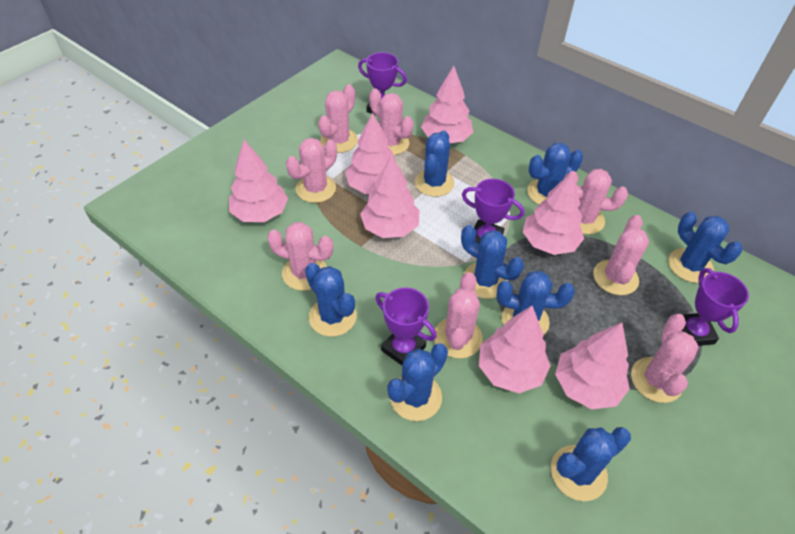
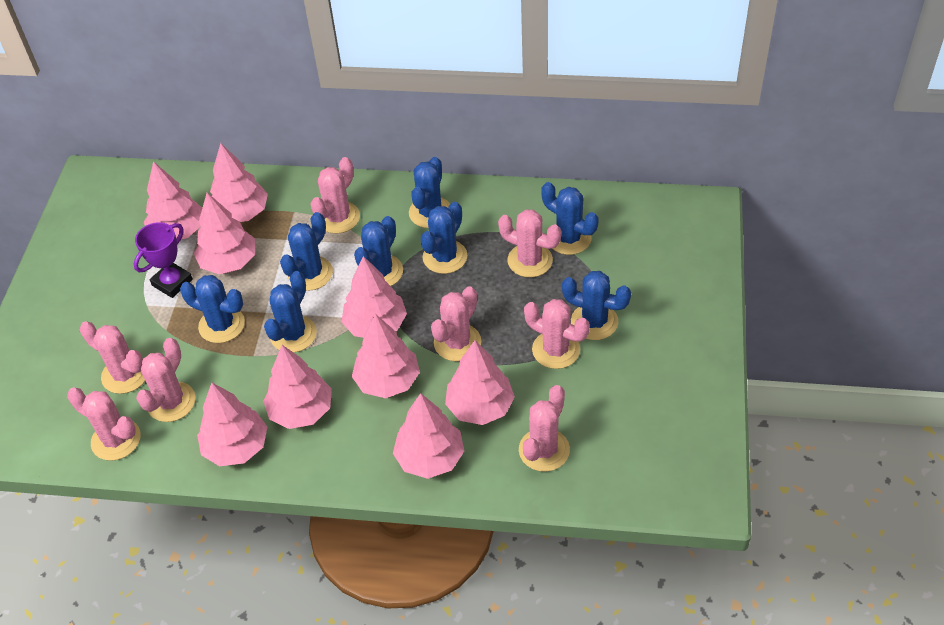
pink tree: 7 -> 9
purple trophy: 4 -> 1

